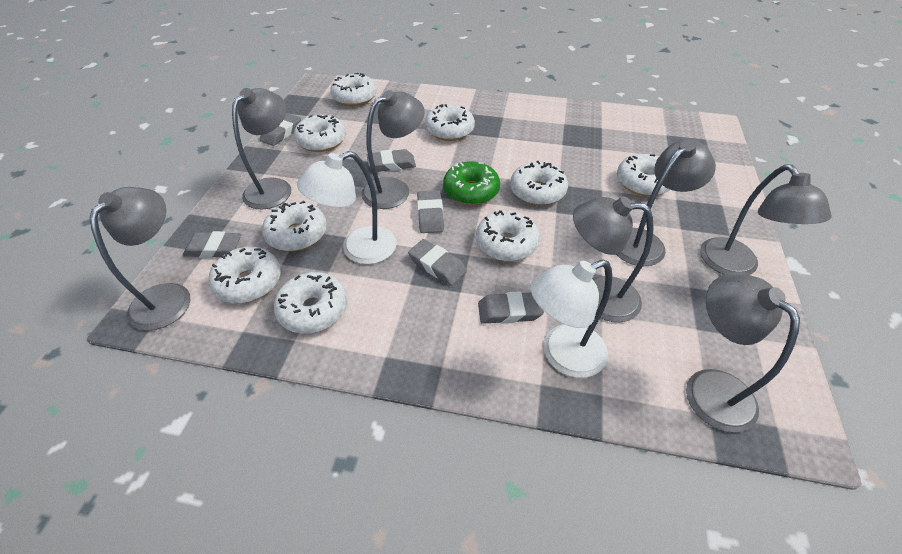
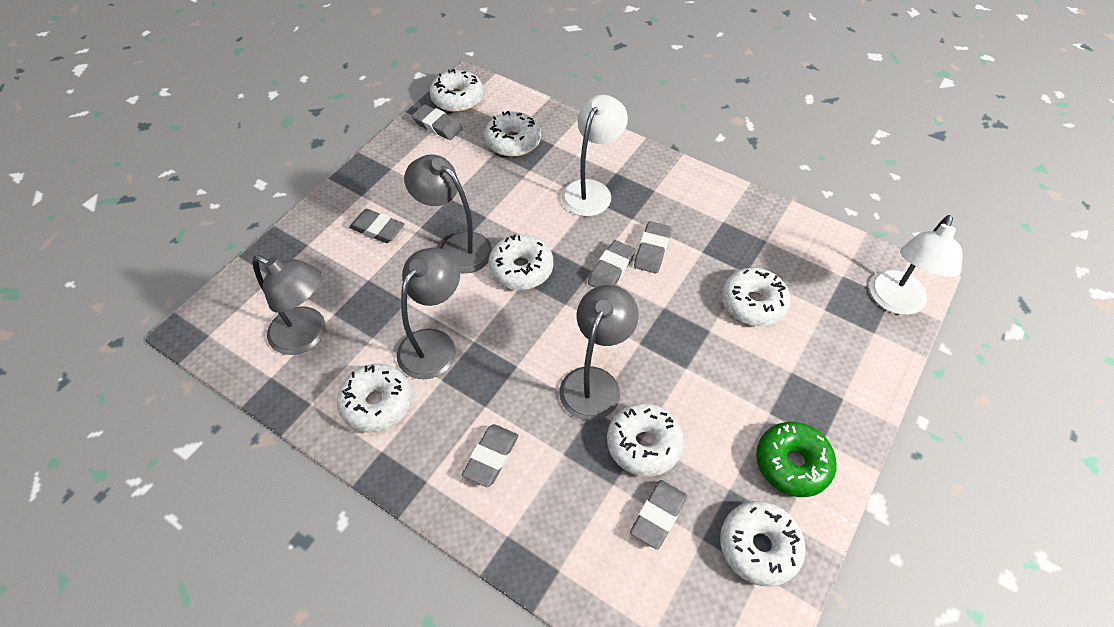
grey lamp: 7 -> 4
white donut: 9 -> 7

